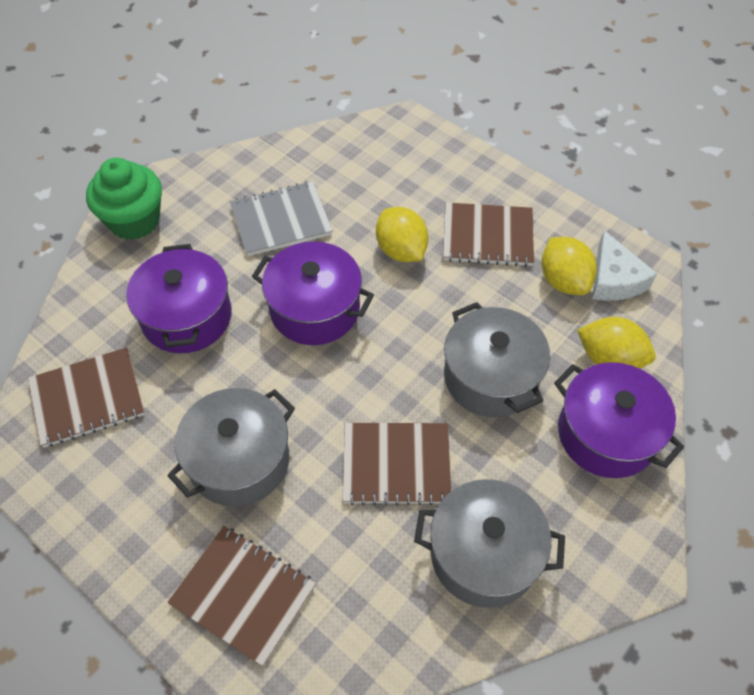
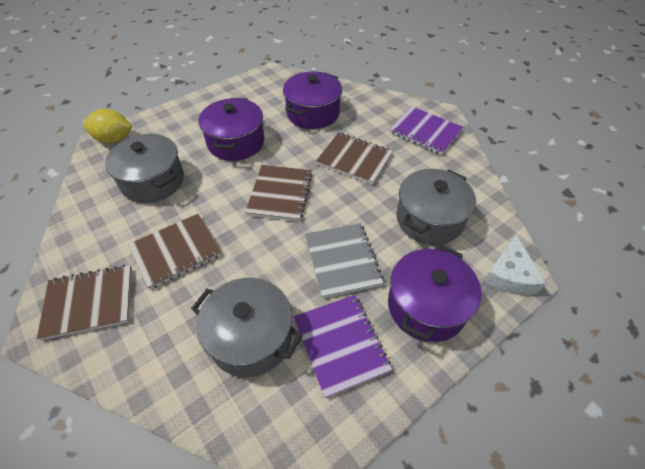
green cupcake: 1 -> 0
purple notebook: 0 -> 2
yellow lemon: 3 -> 1

